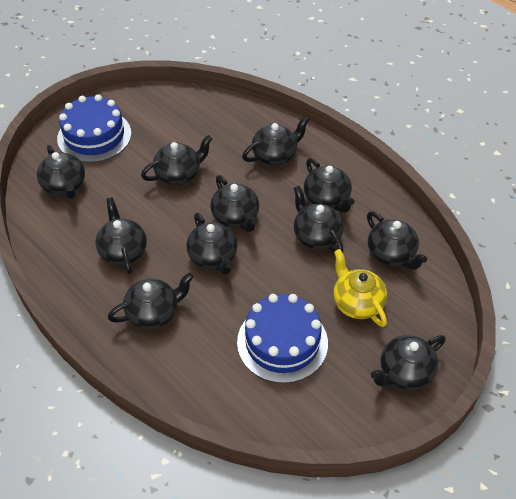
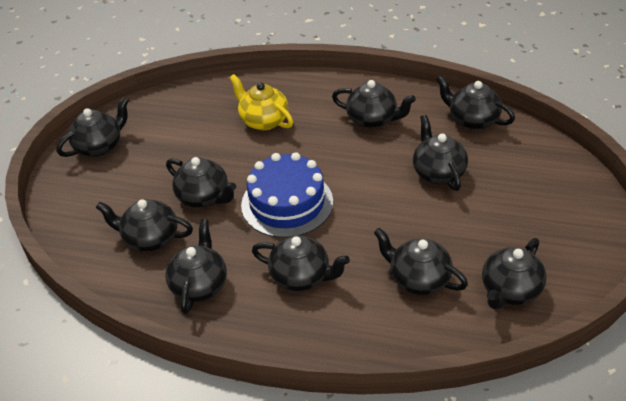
black teapot: 11 -> 10
blue cake: 2 -> 1

